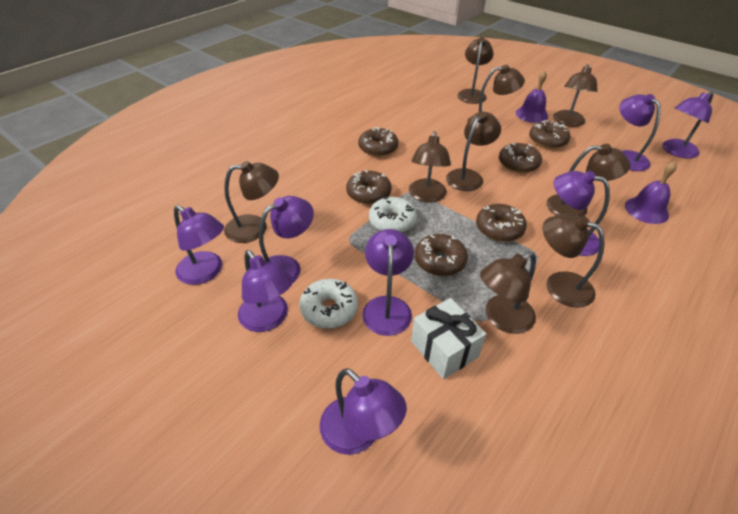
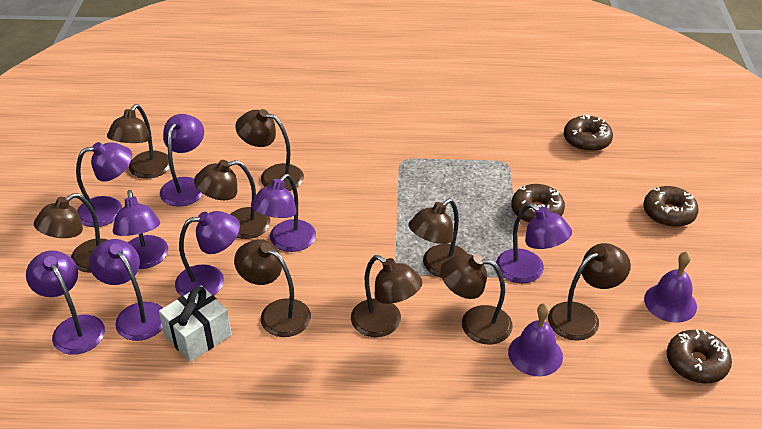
brown donut: 6 -> 4
white donut: 2 -> 0

